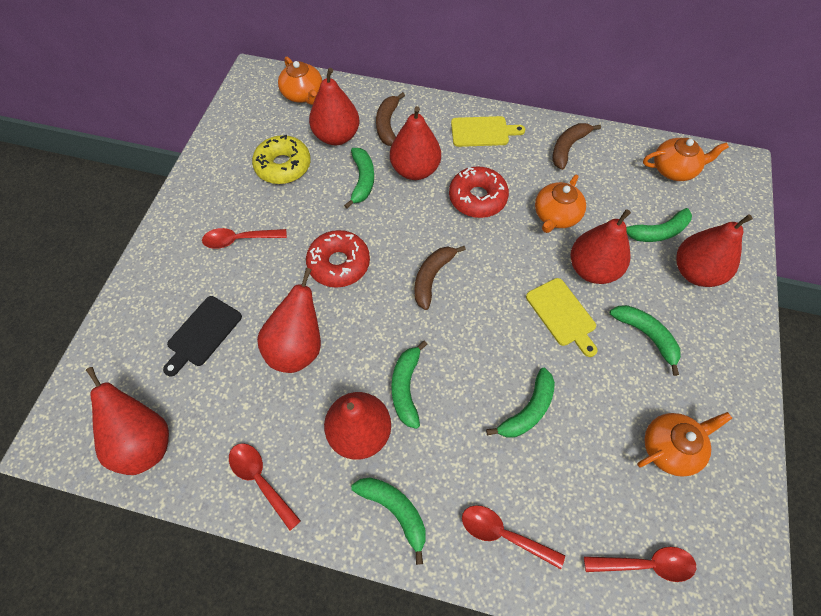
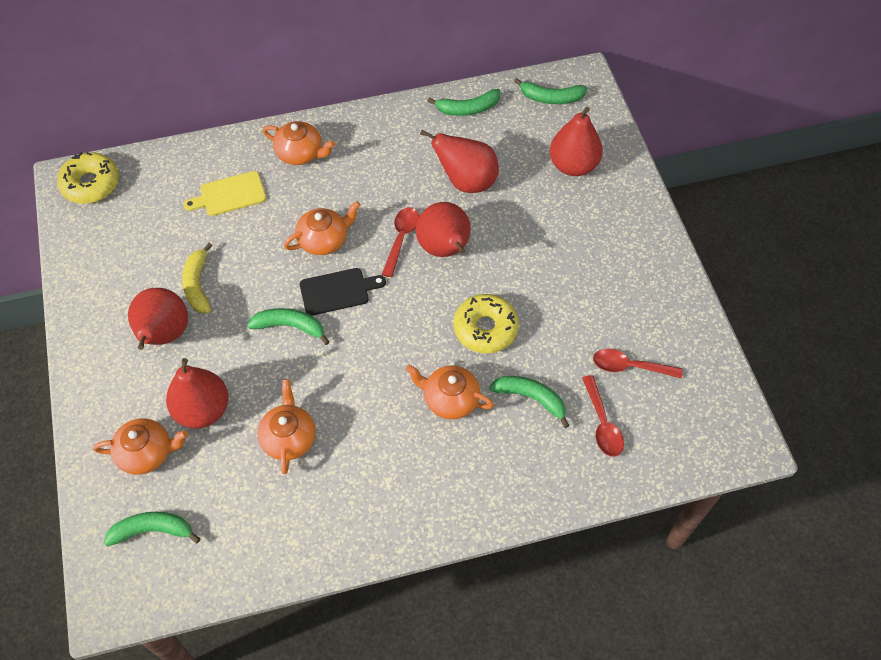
brown banana: 3 -> 0
green banana: 6 -> 5
orange teapot: 4 -> 5
red donut: 2 -> 0
red pear: 7 -> 5
red spoon: 4 -> 3
yellow banana: 0 -> 1
yellow cutting board: 2 -> 1
yellow donut: 1 -> 2

